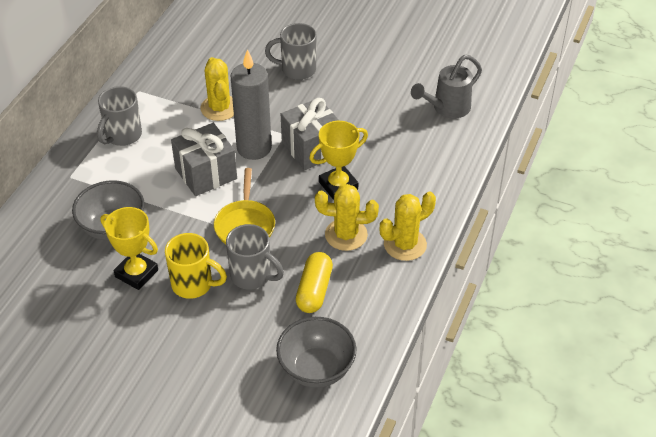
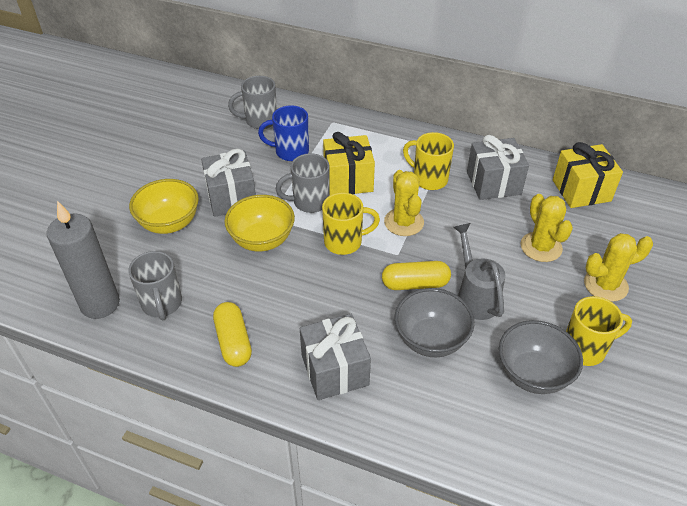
blue mug: 0 -> 1
grey gift: 2 -> 3
yellow bowl: 0 -> 2
yellow capsule: 1 -> 2
yellow gift: 0 -> 2
yellow mug: 1 -> 3
yellow pan: 1 -> 0
yellow trophy: 2 -> 0

